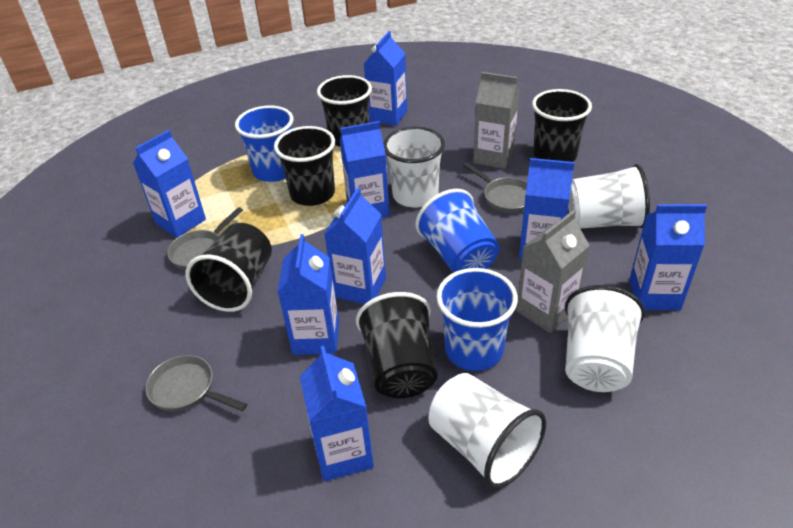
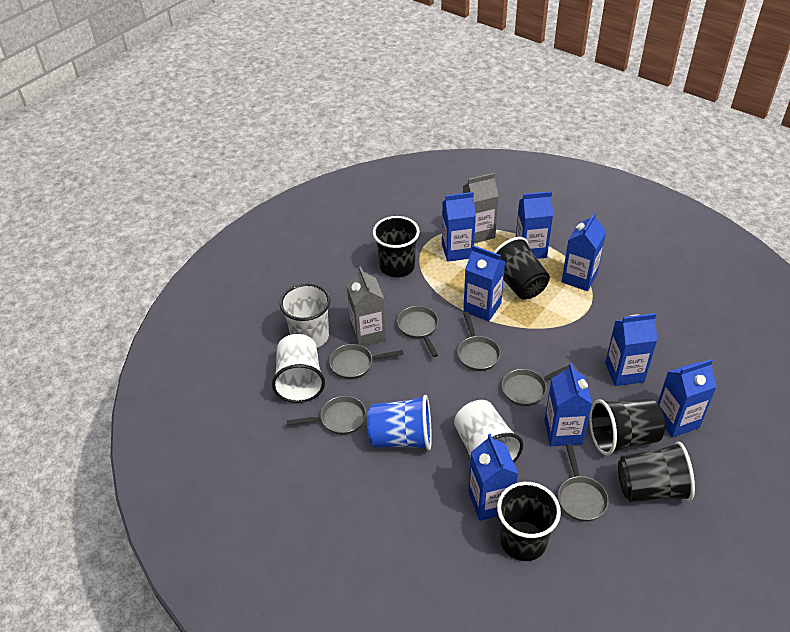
blue cup: 3 -> 1
grey pan: 3 -> 6
white cup: 4 -> 3

